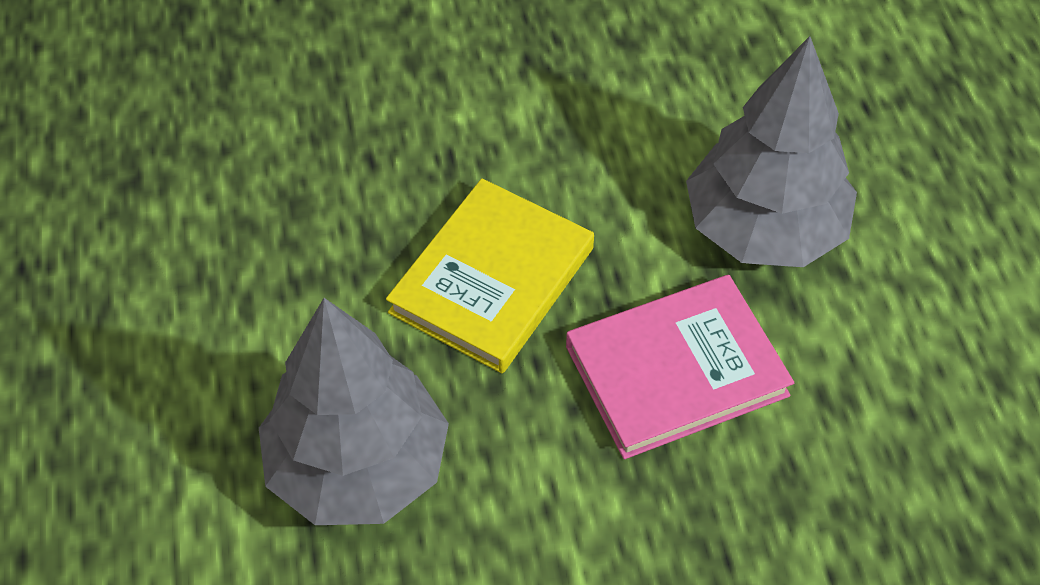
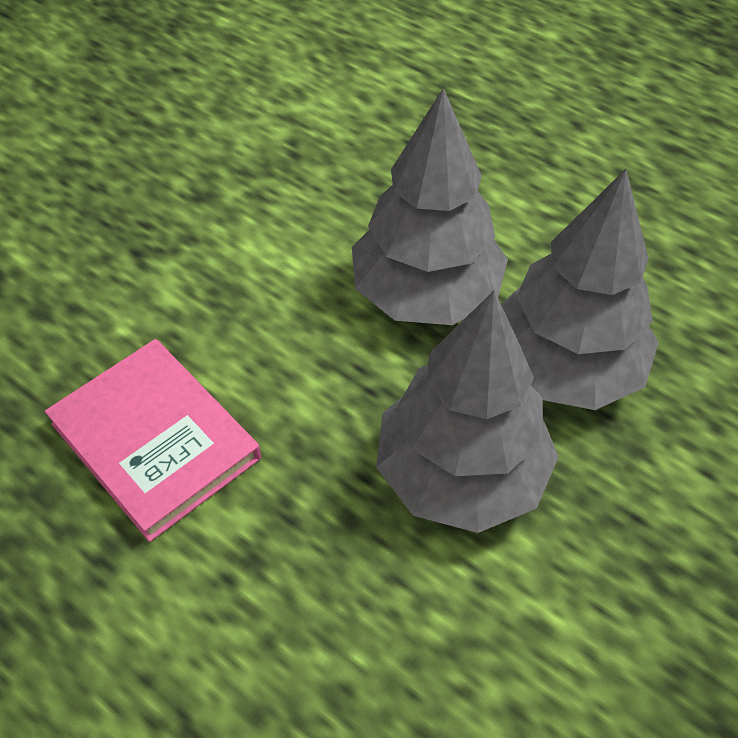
grey tree: 2 -> 3
yellow book: 1 -> 0

